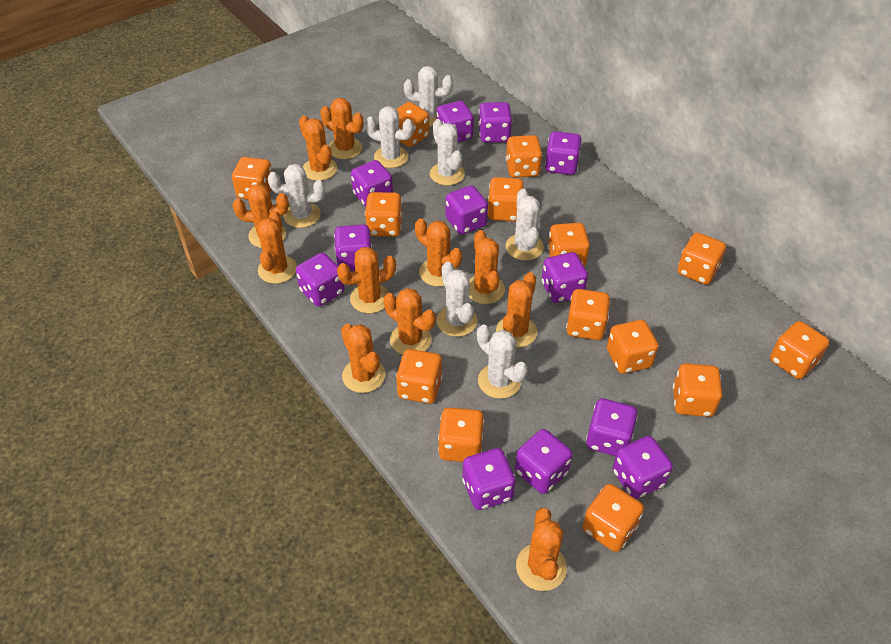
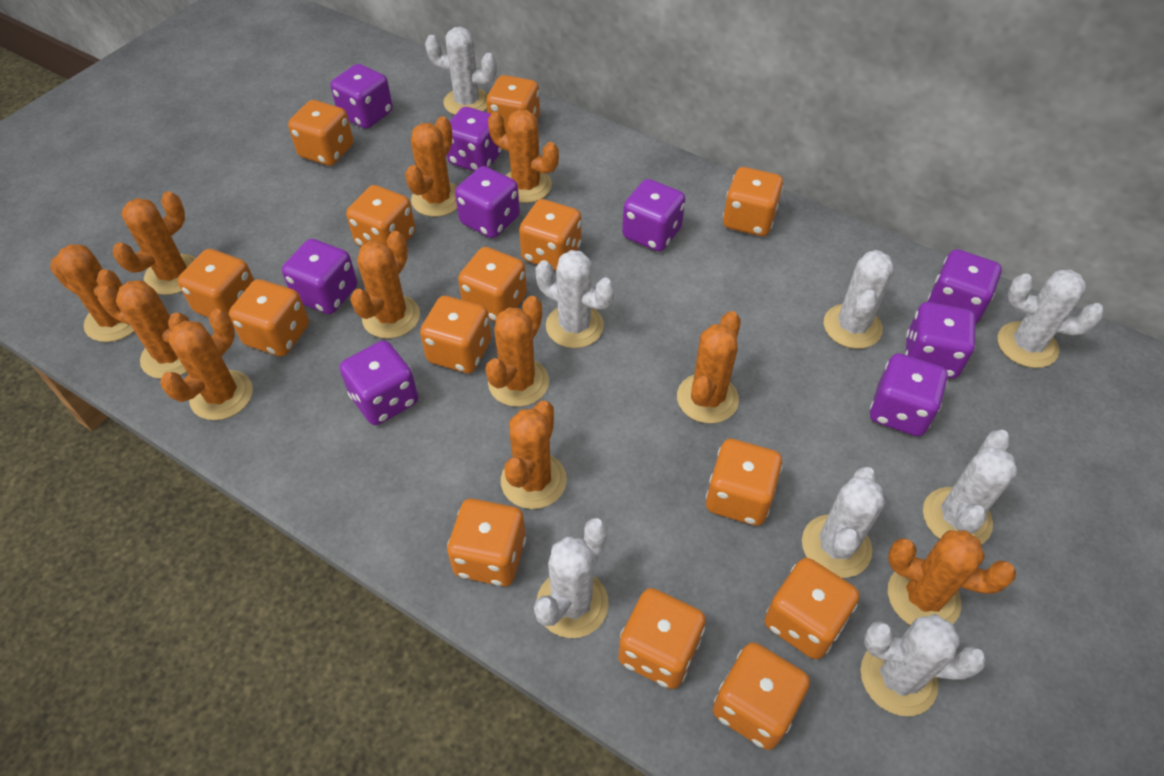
purple dice: 12 -> 9
white cactus: 7 -> 8

